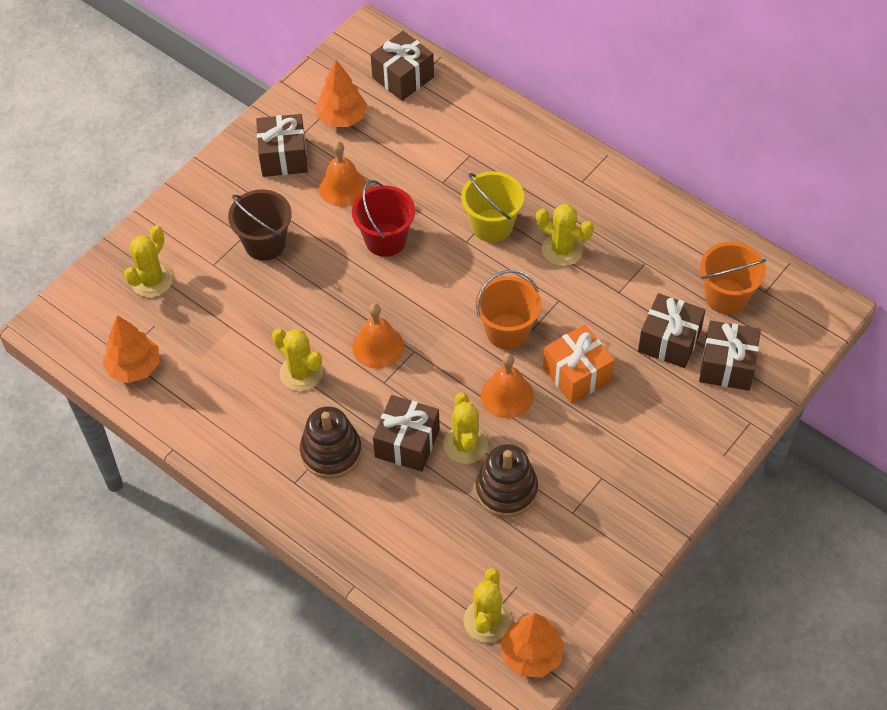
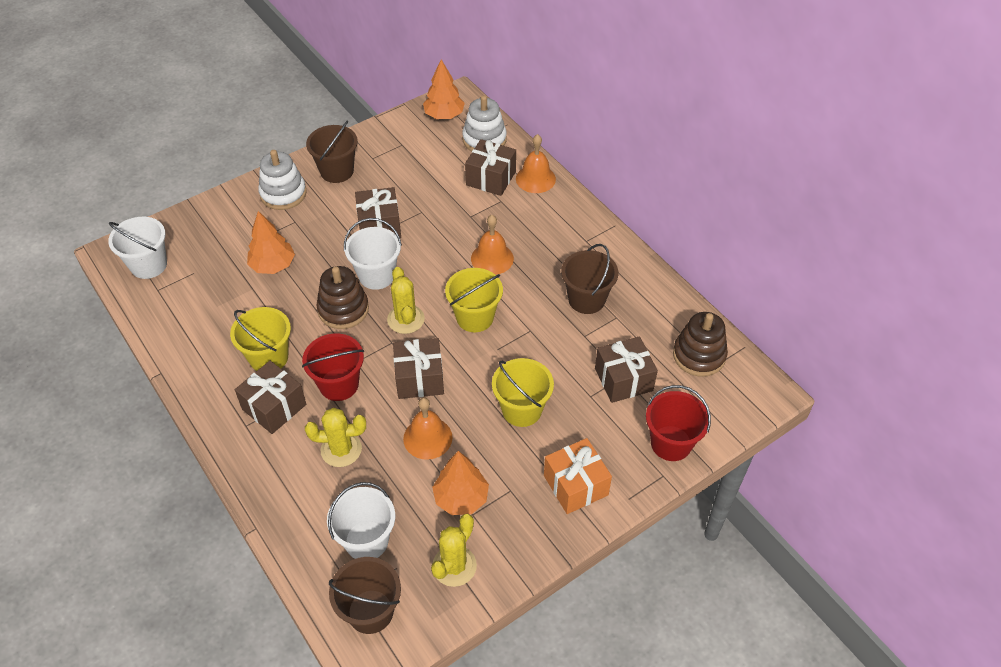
brown bucket: 1 -> 3
orange bucket: 2 -> 0
red bucket: 1 -> 2
white bucket: 0 -> 3
white stacking toy: 0 -> 2
yellow bucket: 1 -> 3
yellow cactus: 5 -> 3

